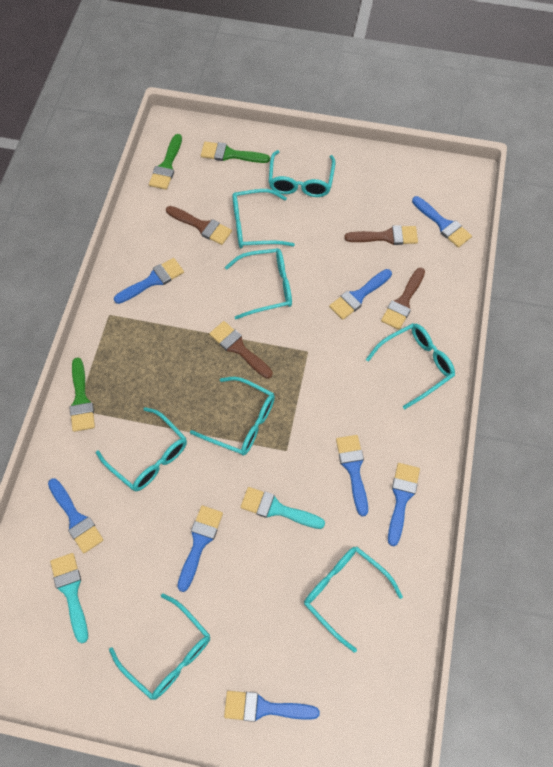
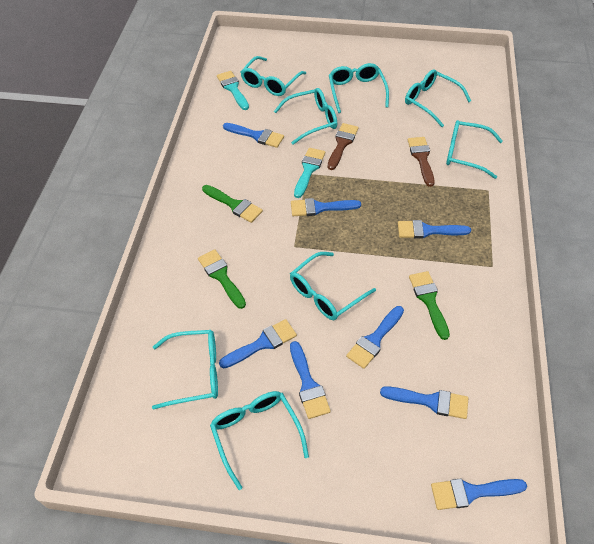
brown brush: 4 -> 2

